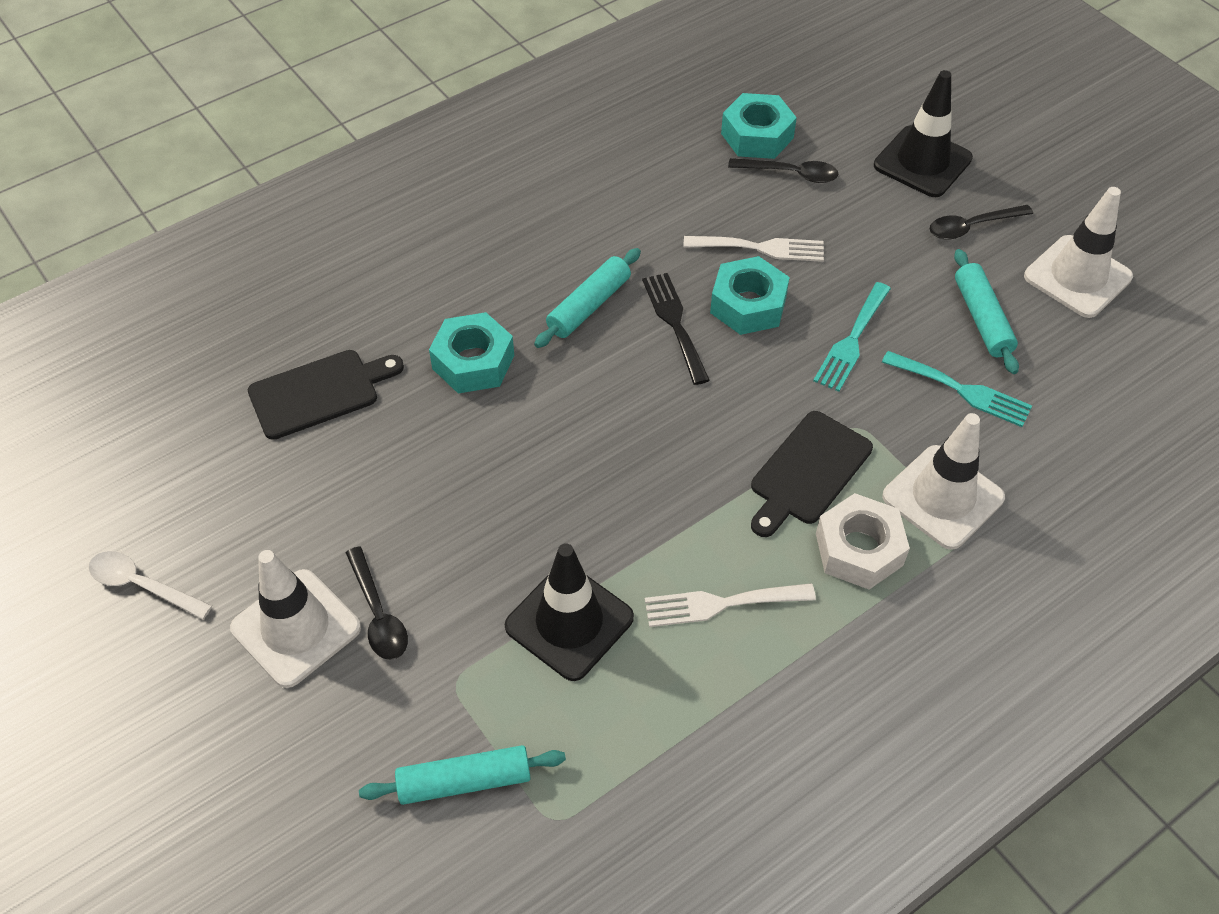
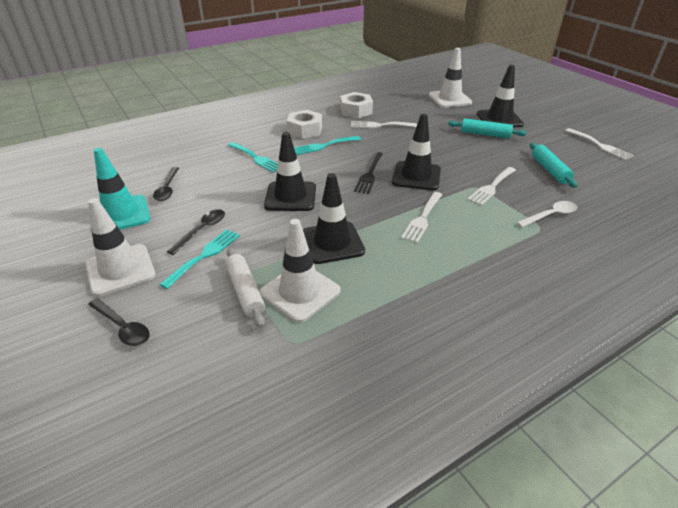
black cutting board: 2 -> 0
black traffic cone: 2 -> 4
turquoise fork: 2 -> 3
turquoise nut: 3 -> 0
turquoise rolling pin: 3 -> 2
turquoise traffic cone: 0 -> 1
white fork: 2 -> 4
white nut: 1 -> 2
white rolling pin: 0 -> 1

